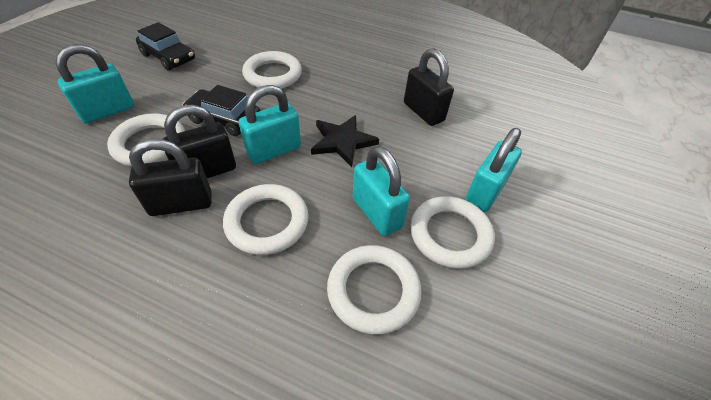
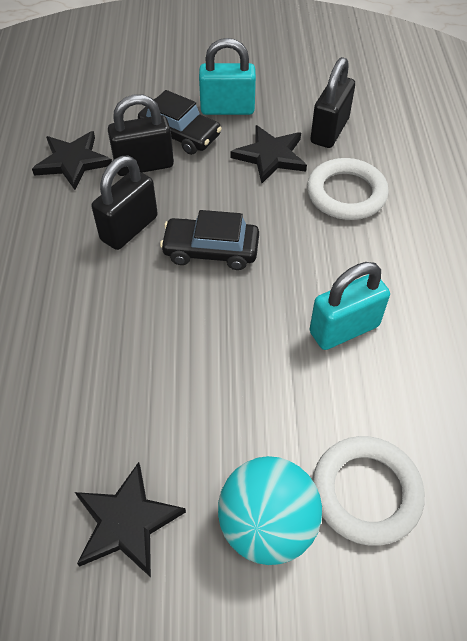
black star: 1 -> 3
turquoise ball: 0 -> 1
turquoise padlock: 4 -> 2
white ring: 5 -> 2

